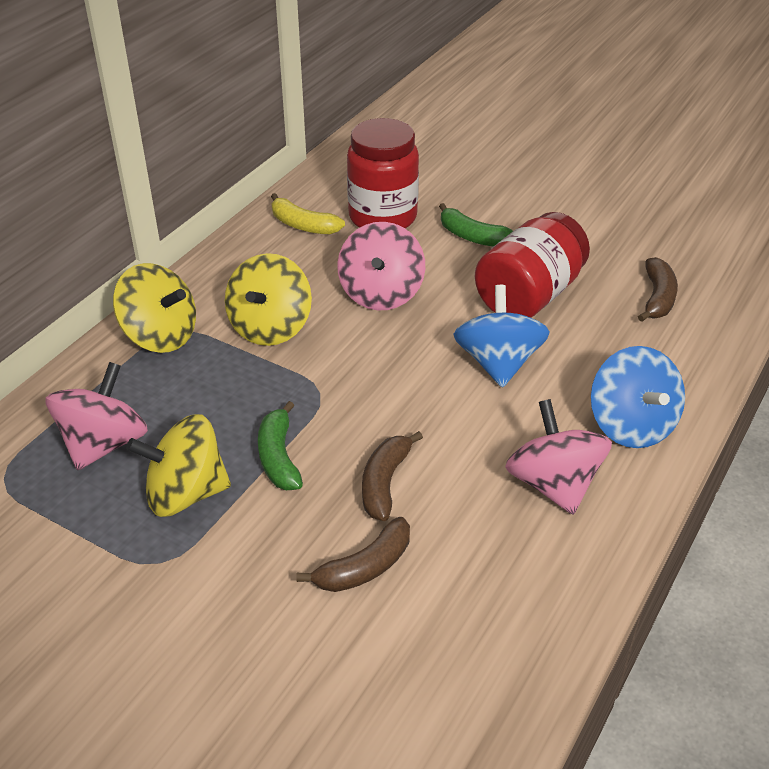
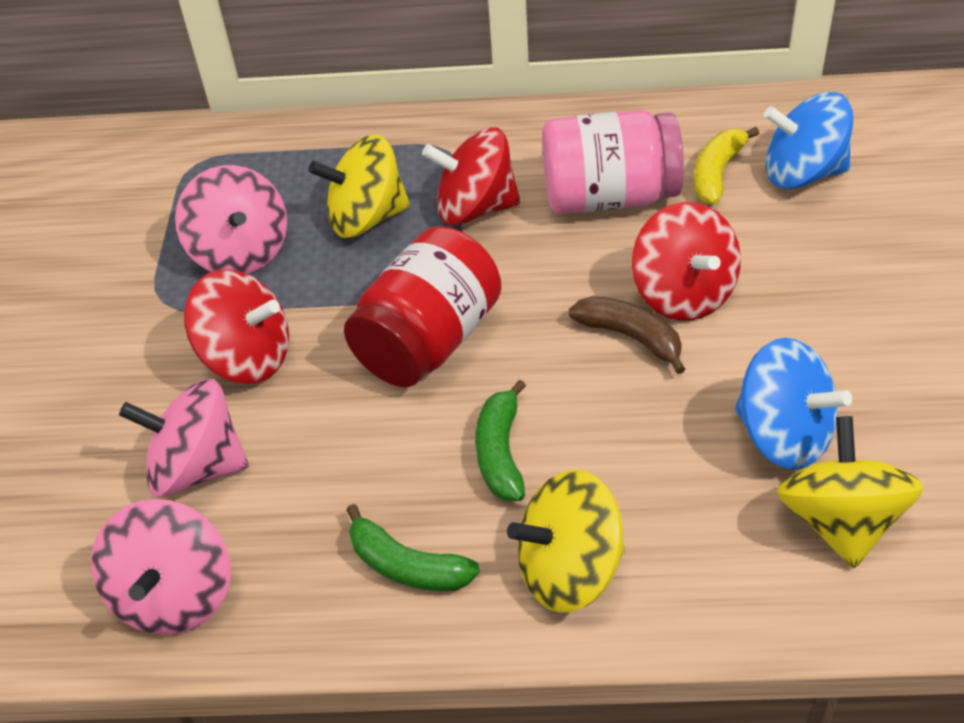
brown banana: 3 -> 1
pink jar: 0 -> 1
red jar: 2 -> 1
red spinning top: 0 -> 3

